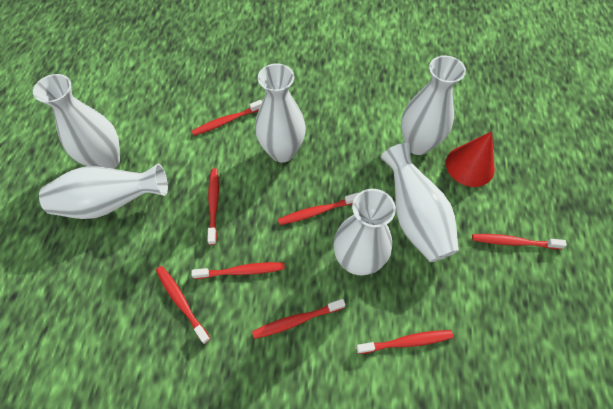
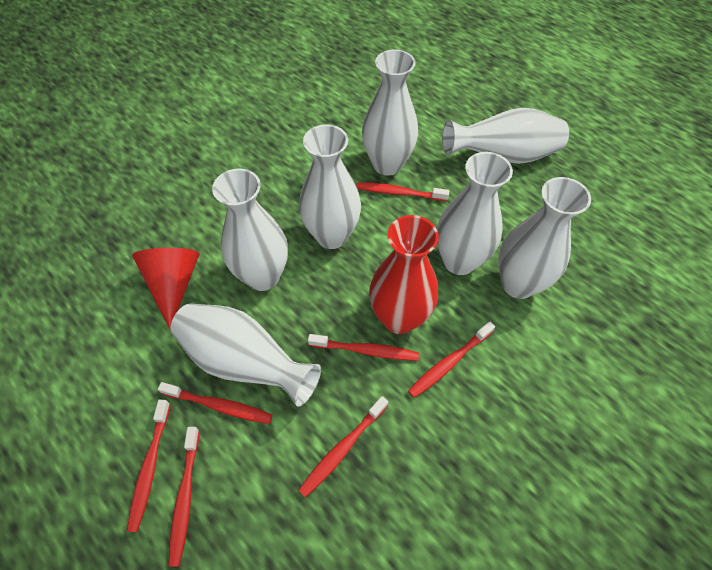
red toothbrush: 8 -> 7
red vase: 0 -> 1
white vase: 6 -> 7

